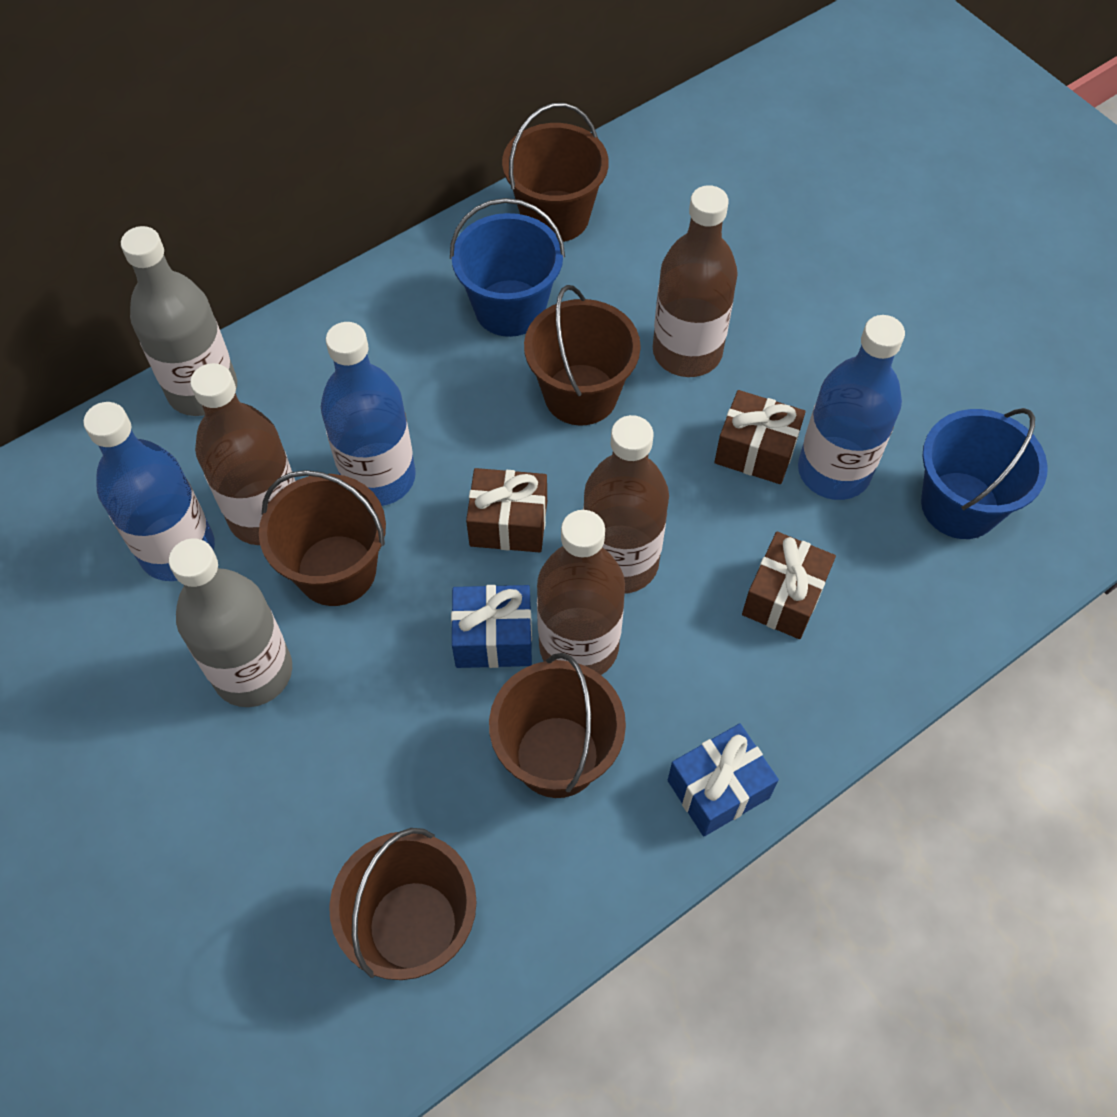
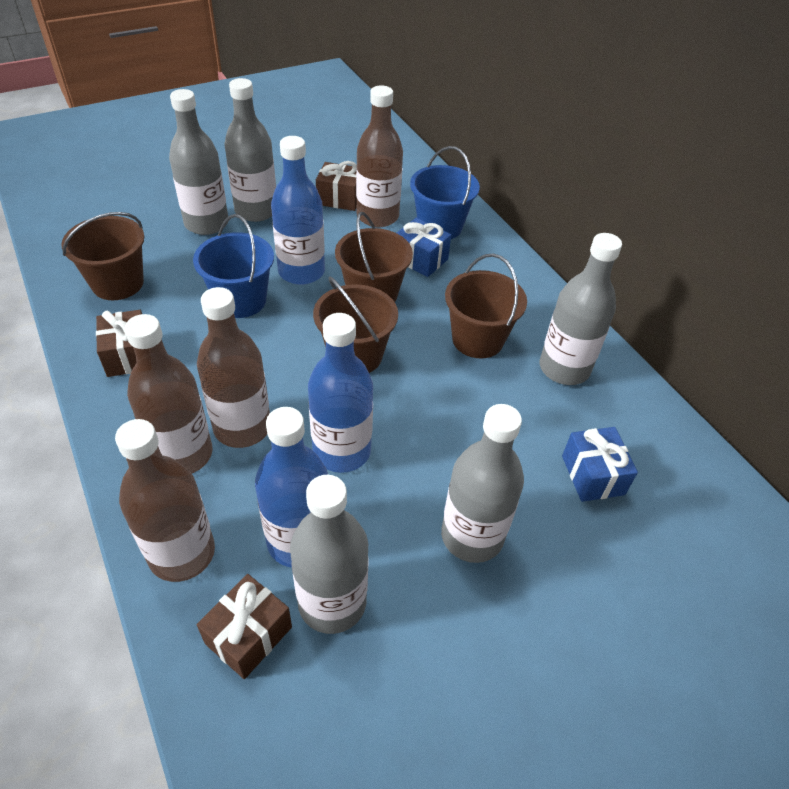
brown bucket: 5 -> 4
grey bottle: 2 -> 5

